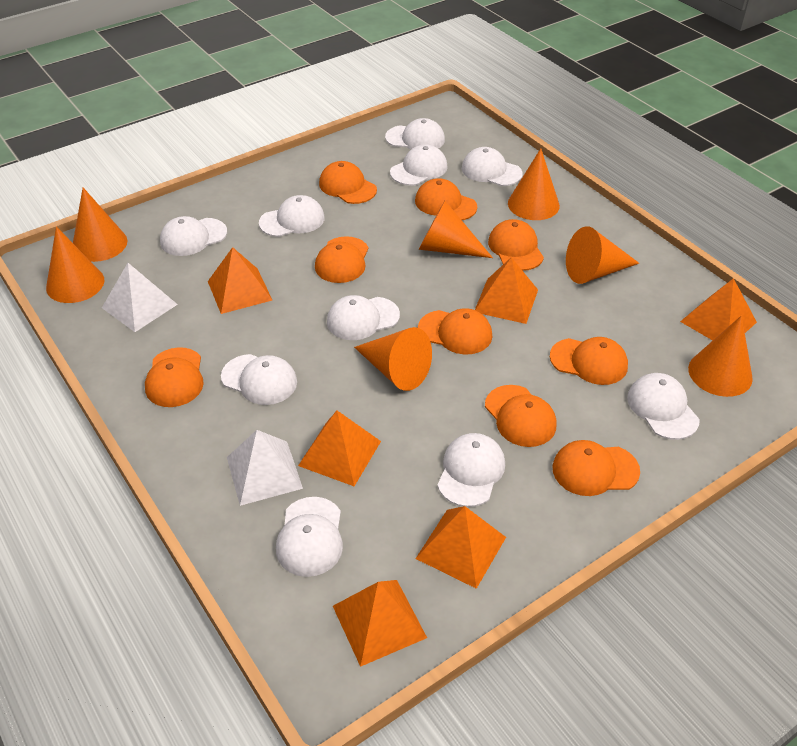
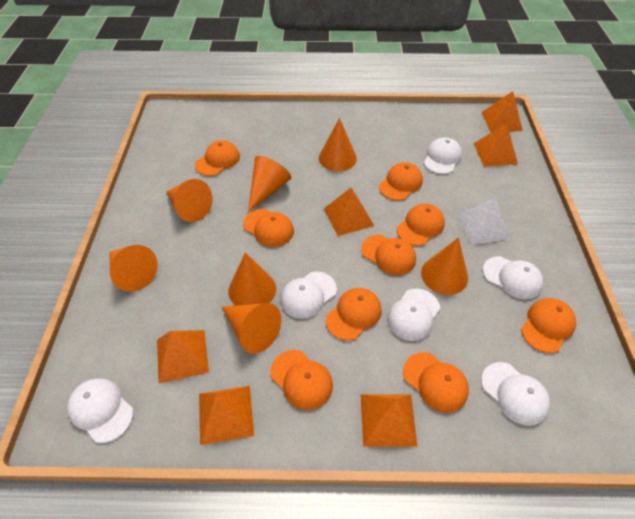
white cap: 10 -> 6
white pyramid: 2 -> 1

